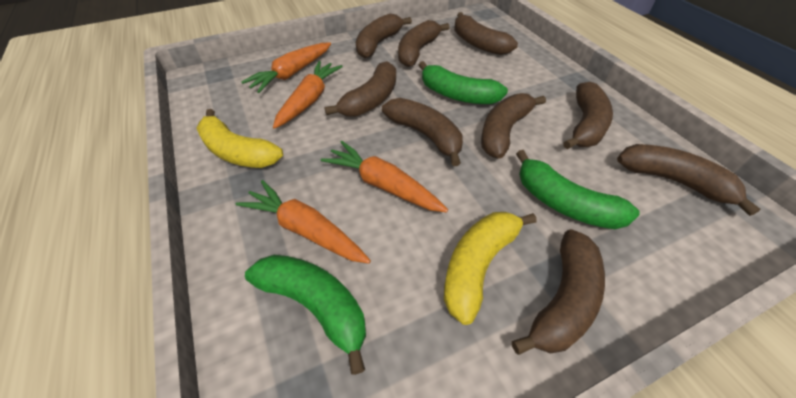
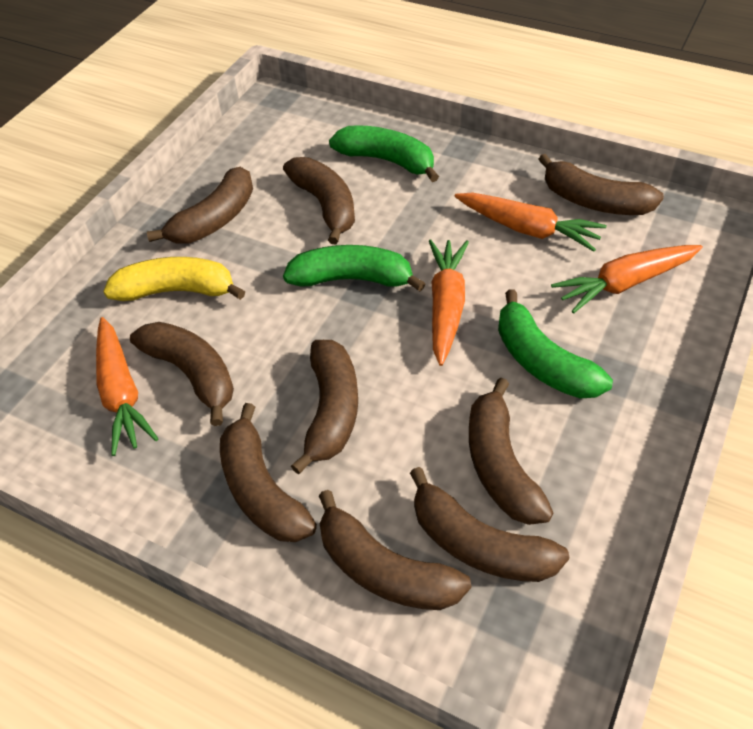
yellow banana: 2 -> 1

